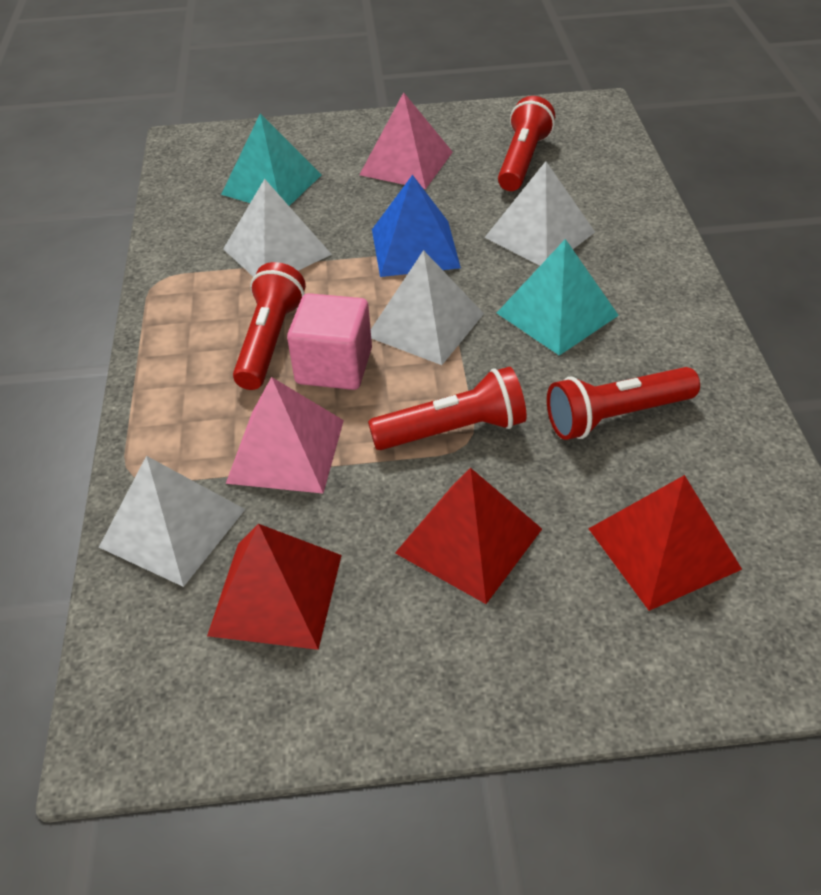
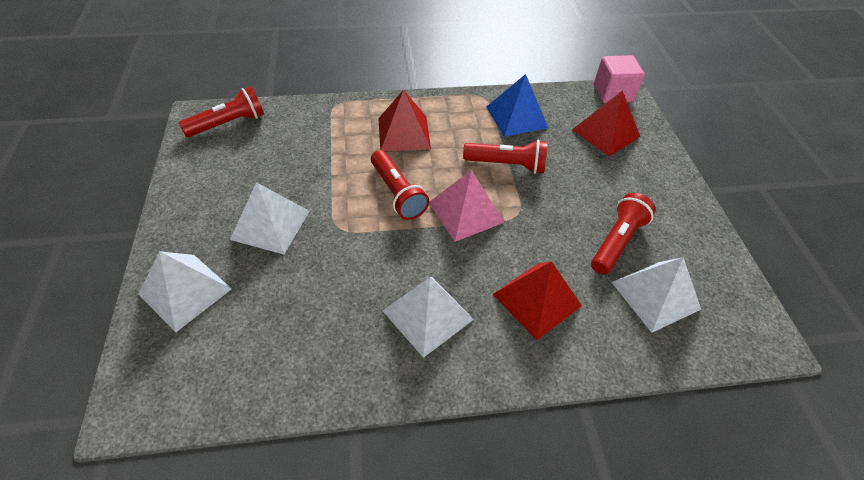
pink pyramid: 2 -> 1
turquoise pyramid: 2 -> 0

